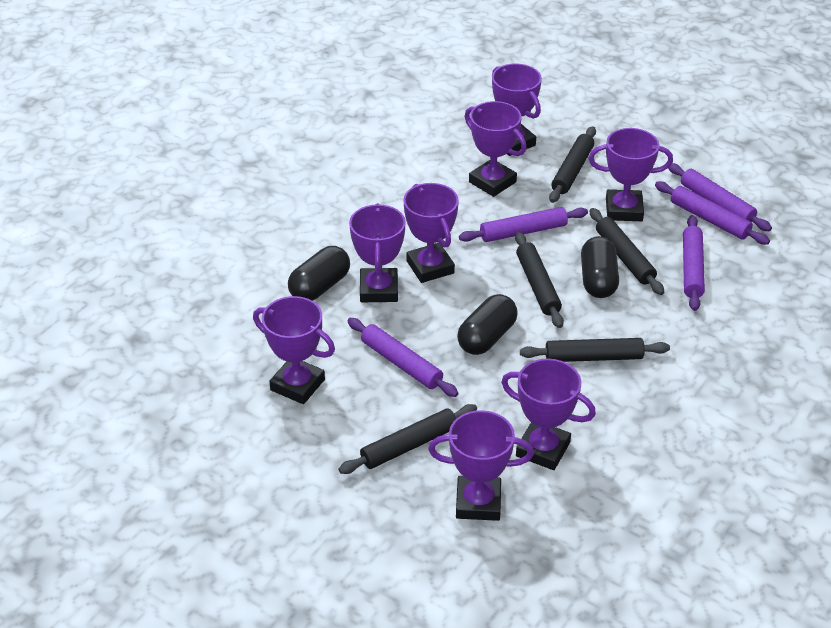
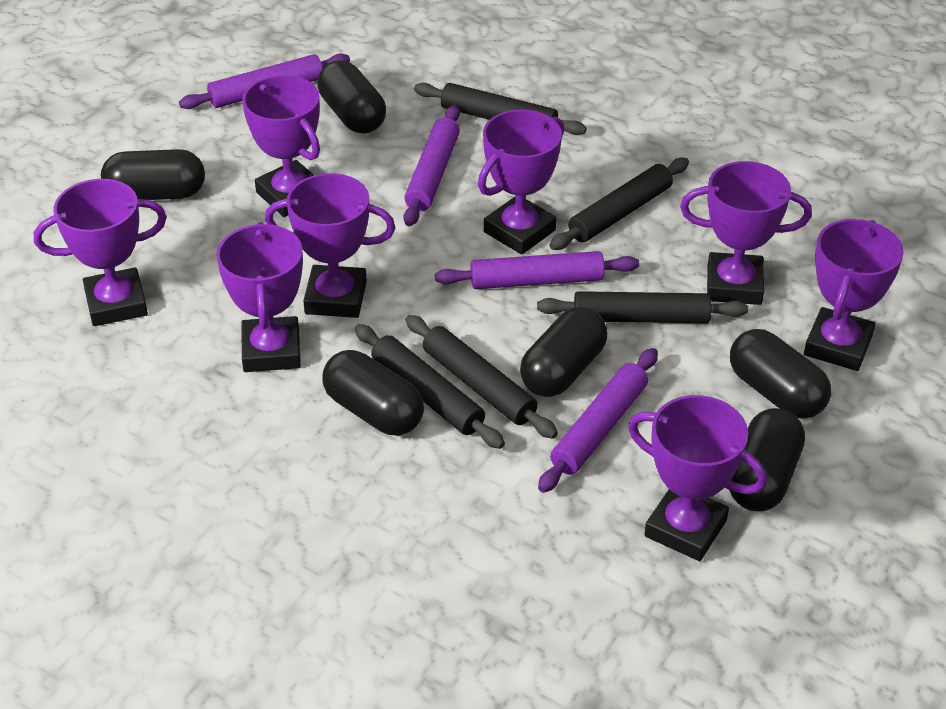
black capsule: 3 -> 6
purple rolling pin: 5 -> 4

